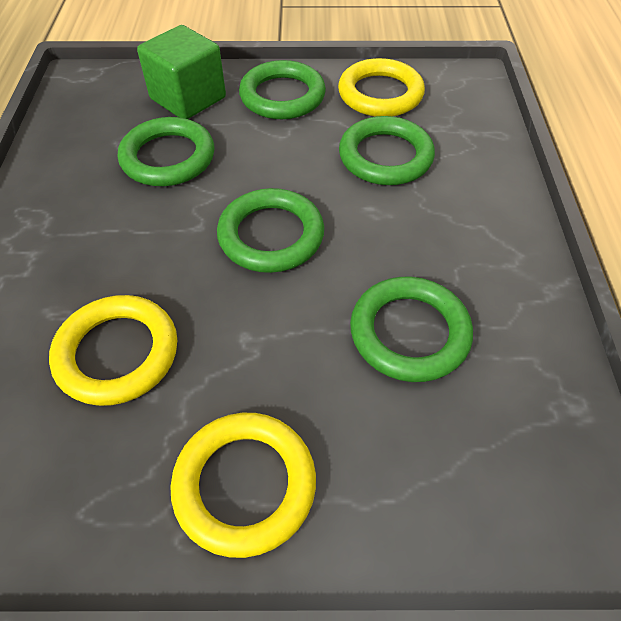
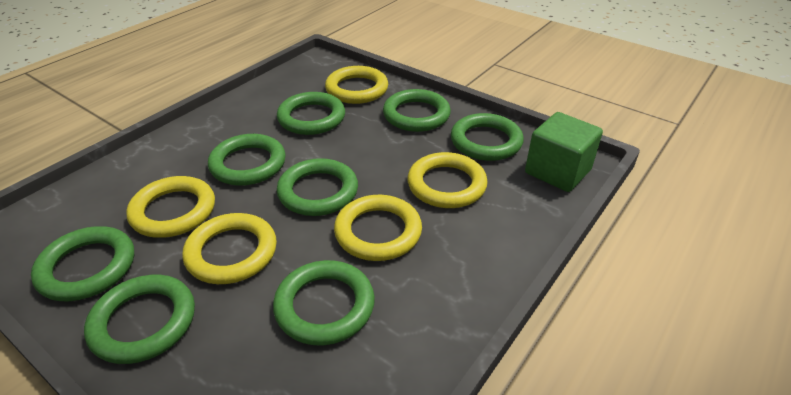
green ring: 5 -> 8
yellow ring: 3 -> 5

